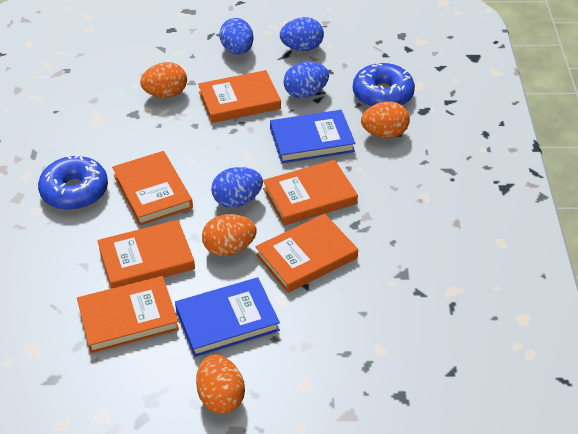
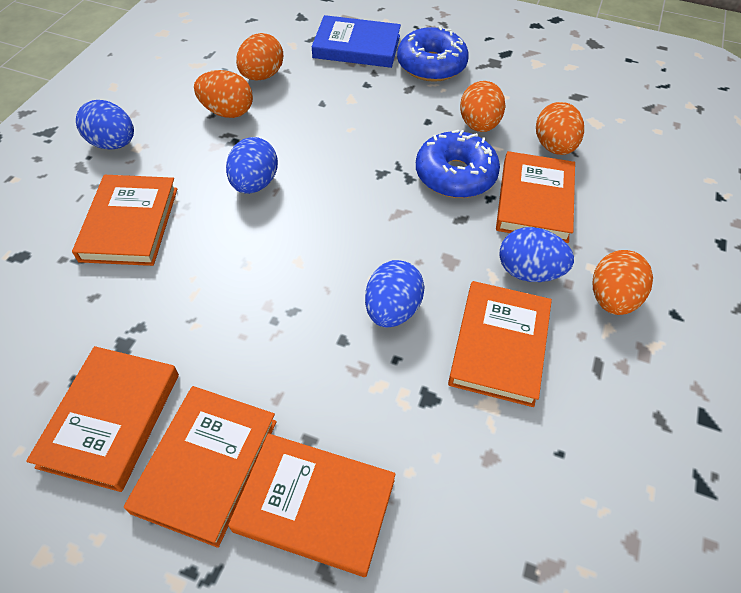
blue book: 2 -> 1
orange egg: 4 -> 5

